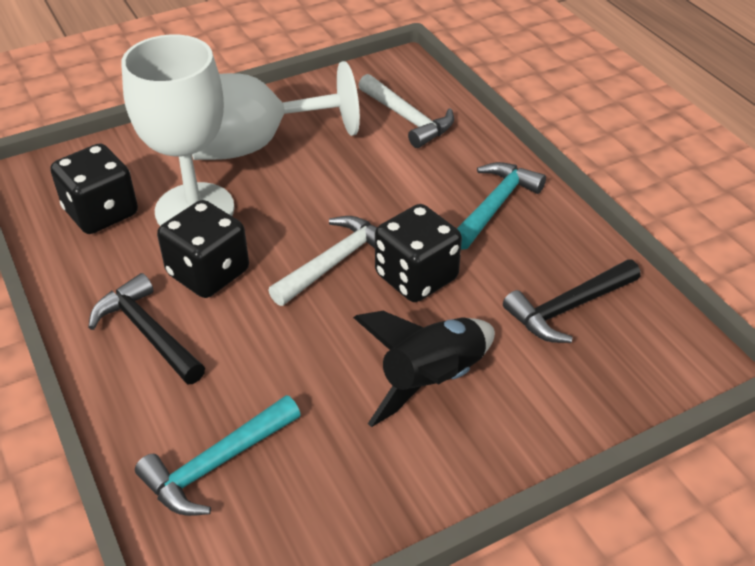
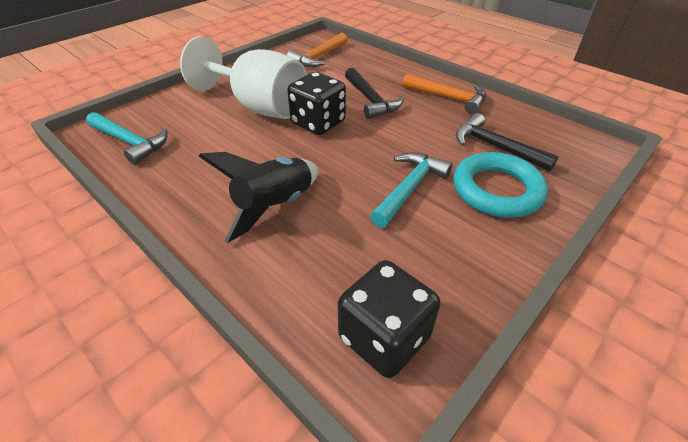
black dice: 3 -> 2
orange hammer: 0 -> 2
turquoise ring: 0 -> 1
white goblet: 2 -> 1
white hammer: 2 -> 0

